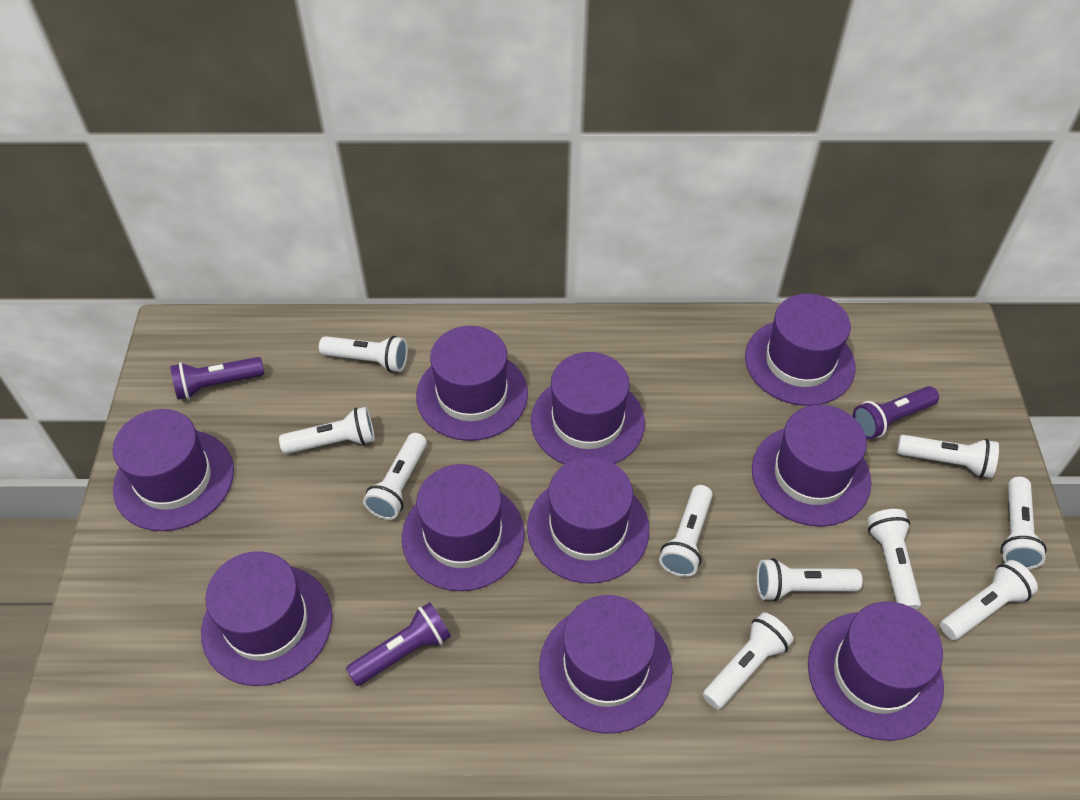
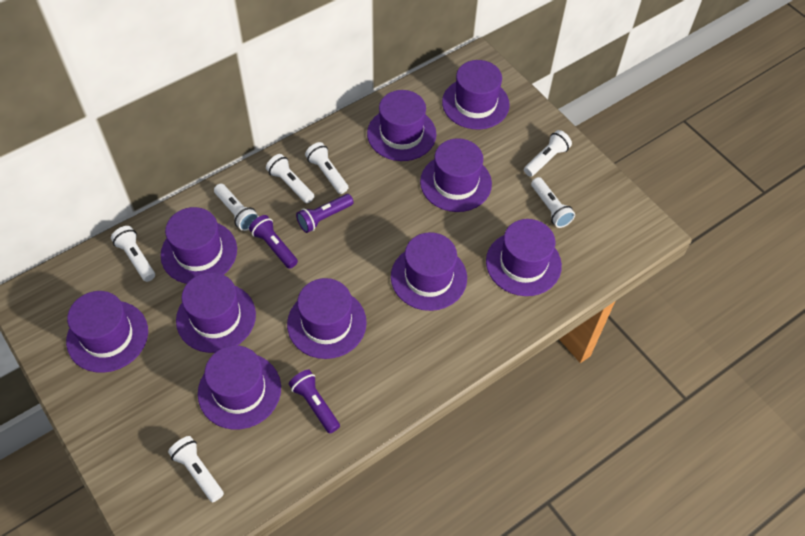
white flashlight: 10 -> 7

